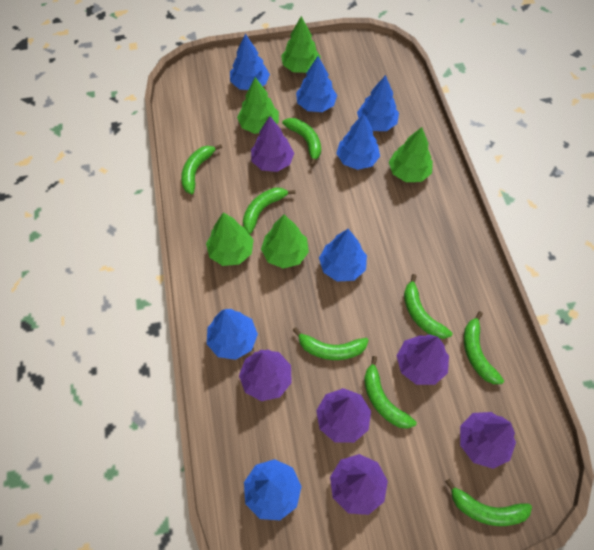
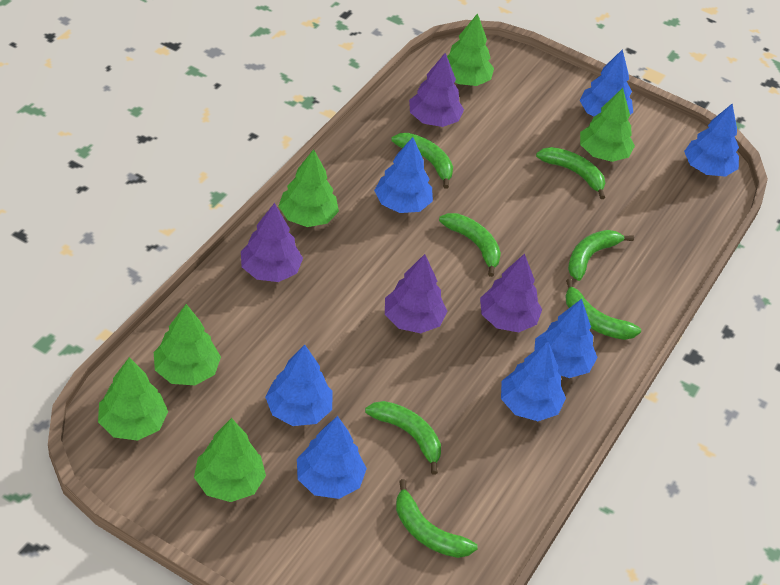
green banana: 8 -> 7
green tree: 5 -> 6
purple tree: 6 -> 4

